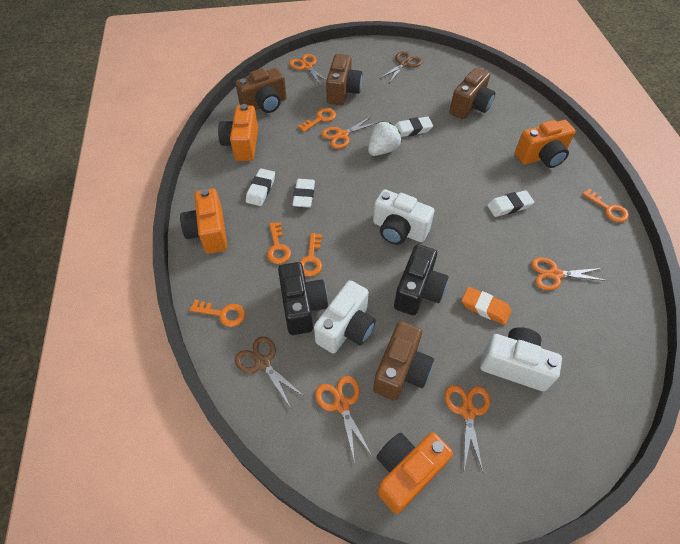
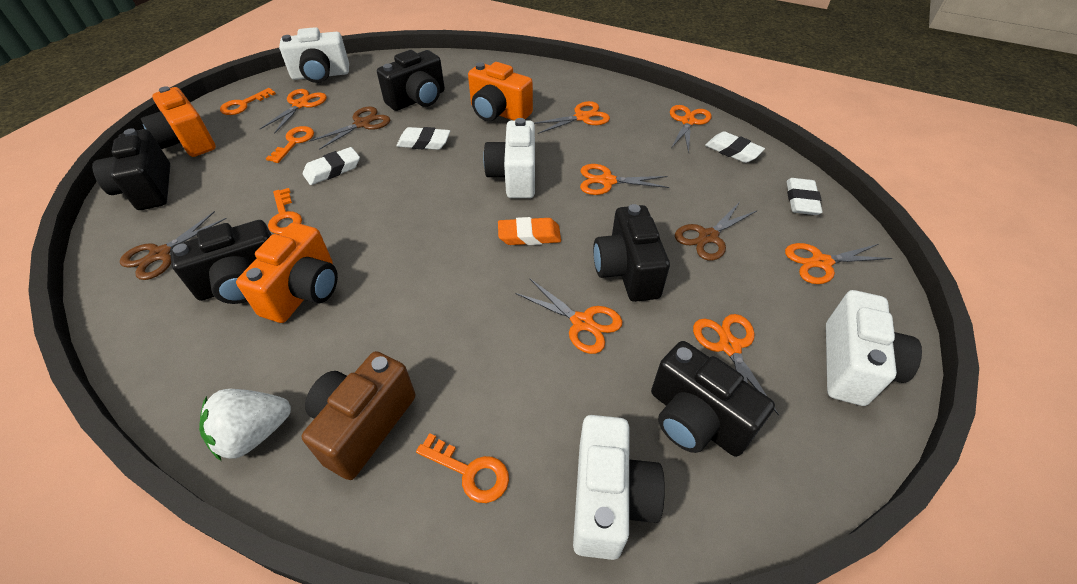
black camera: 2 -> 5
brown camera: 4 -> 1
brown scissors: 2 -> 3
orange camera: 4 -> 3
orange key: 5 -> 4
orange scissors: 5 -> 7
white camera: 3 -> 4

